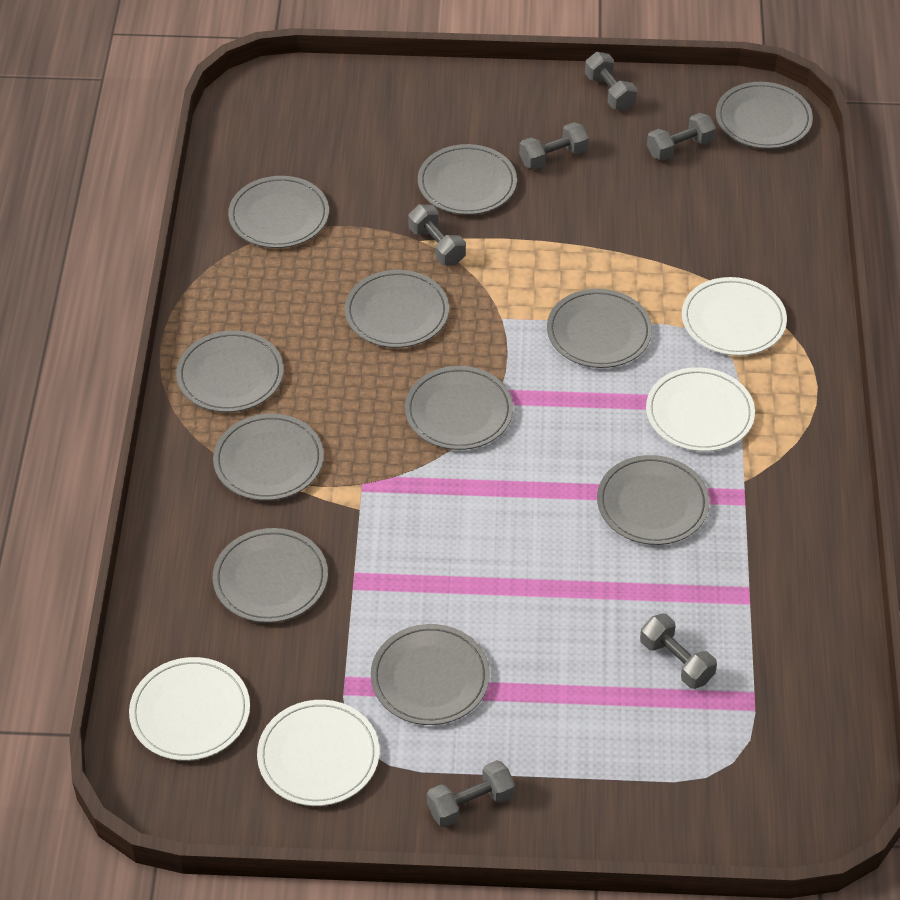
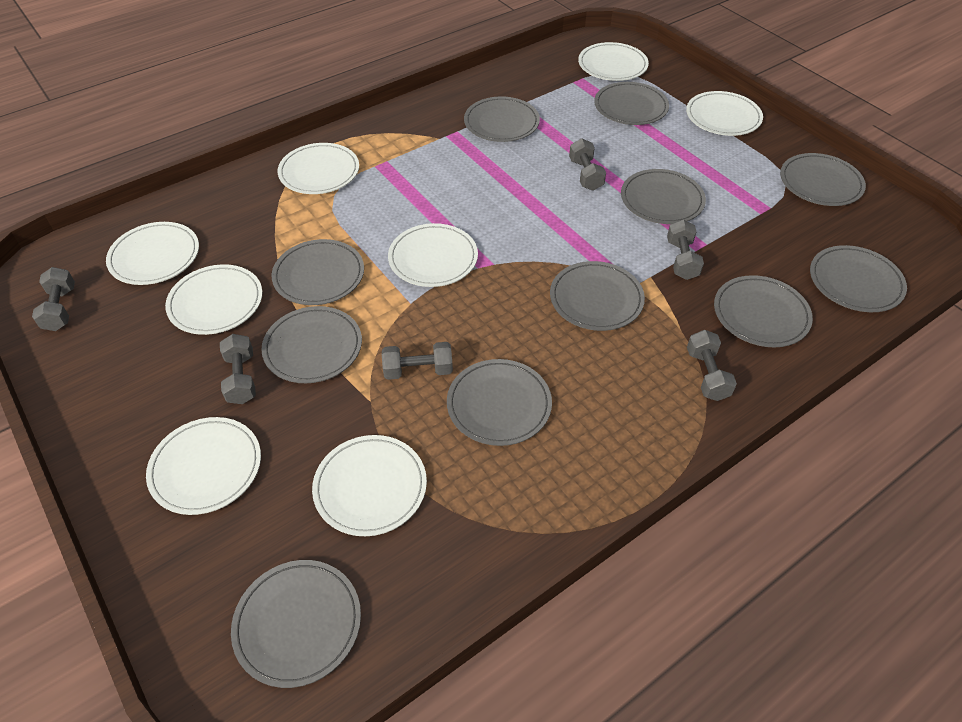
white plate: 4 -> 8

